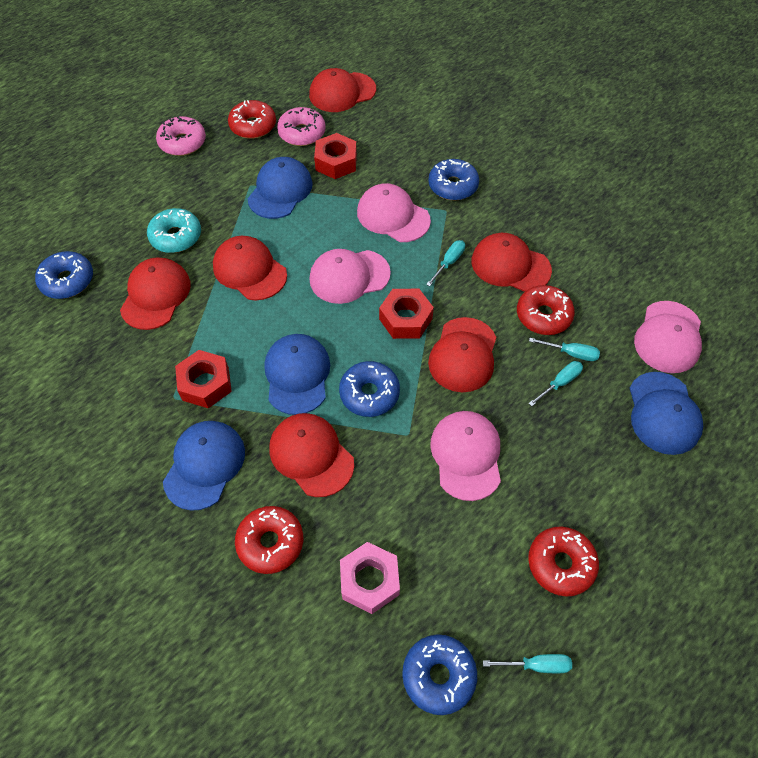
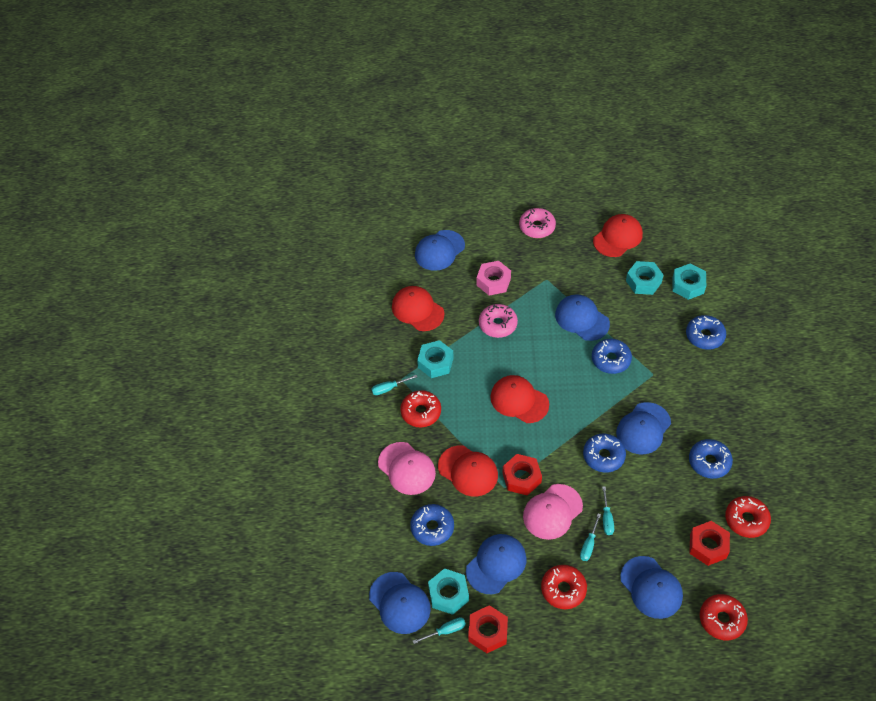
blue cap: 4 -> 6
blue donut: 4 -> 5
pink cap: 4 -> 2
red cap: 6 -> 4
turquoise donut: 1 -> 0
turquoise nut: 0 -> 4

